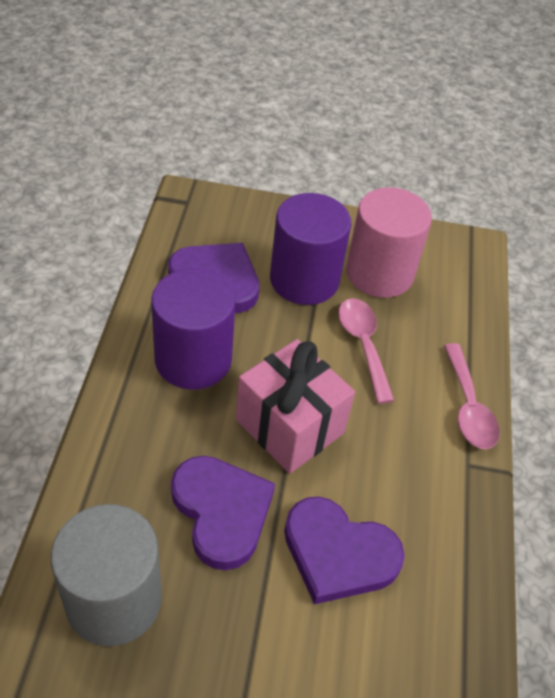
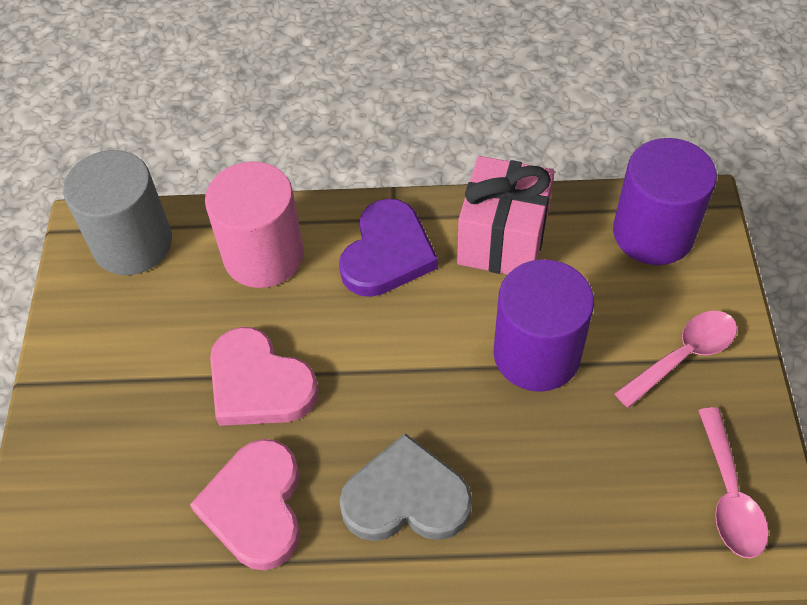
grey heart: 0 -> 1
pink heart: 0 -> 2
purple heart: 3 -> 1

